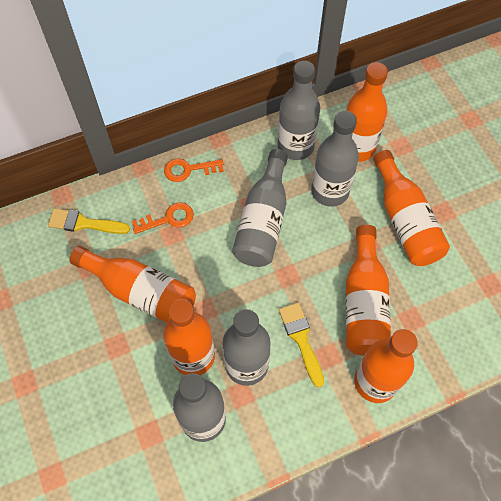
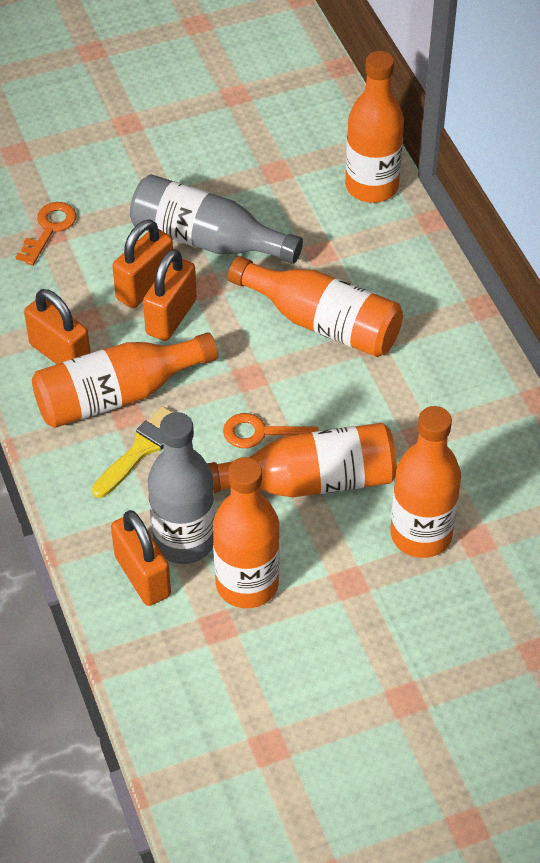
grey bottle: 5 -> 2
orange padlock: 0 -> 4
yellow brush: 2 -> 1

